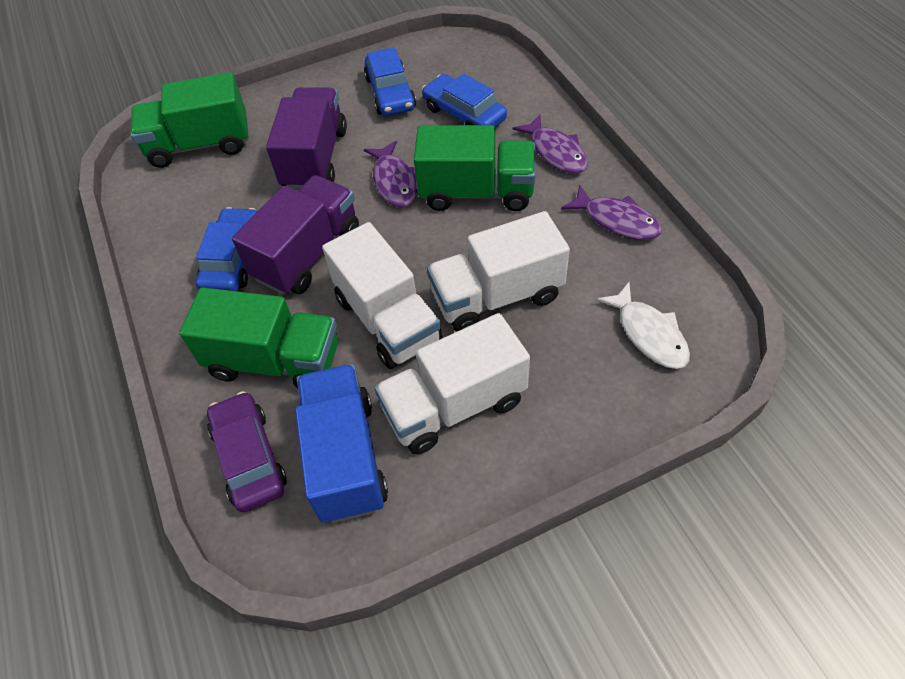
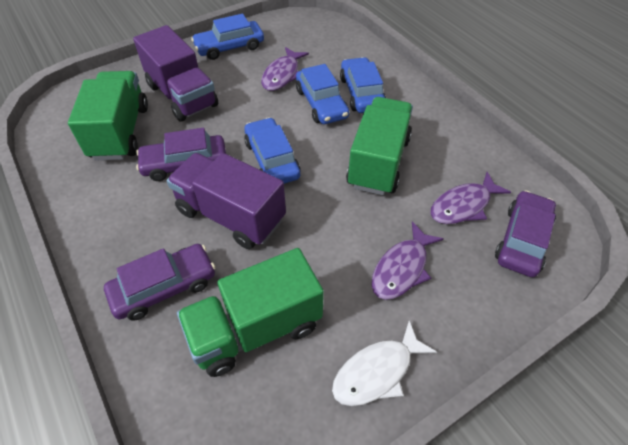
blue car: 3 -> 4
blue truck: 1 -> 0
purple car: 1 -> 3
white truck: 3 -> 0

